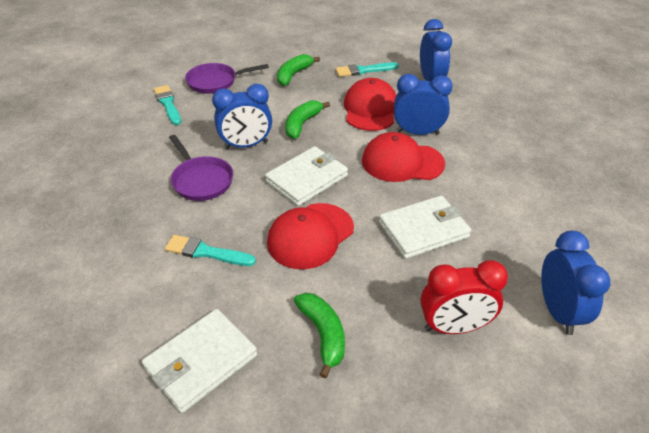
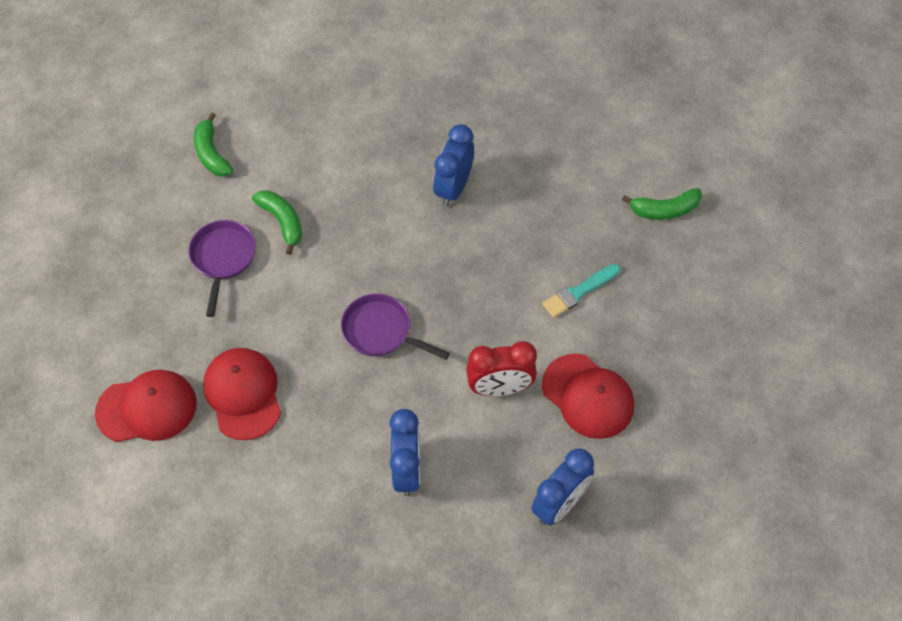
blue clock: 4 -> 3
turquoise brush: 3 -> 1
white wallet: 3 -> 0

